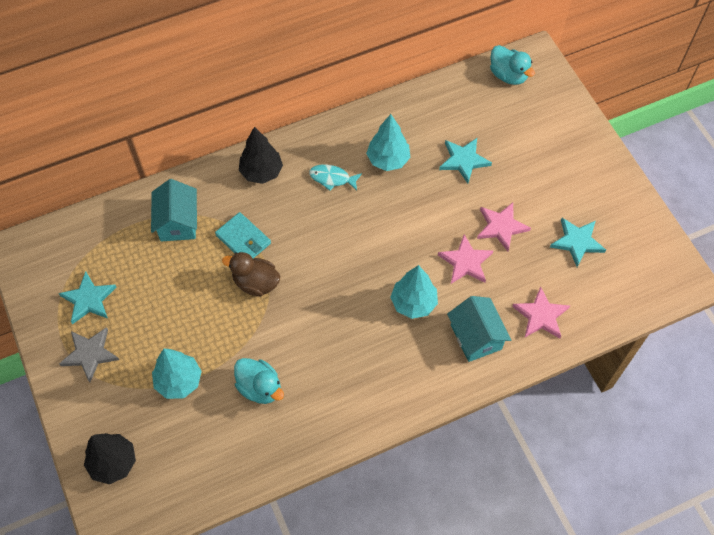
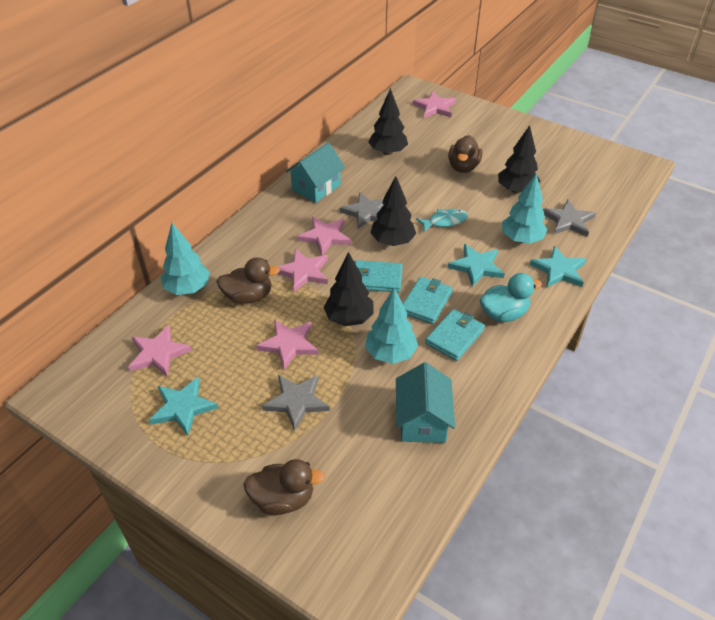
black tree: 2 -> 4
brown duck: 1 -> 3
grey star: 1 -> 3
pink star: 3 -> 5
turquoise duck: 2 -> 1
turquoise wallet: 1 -> 3

